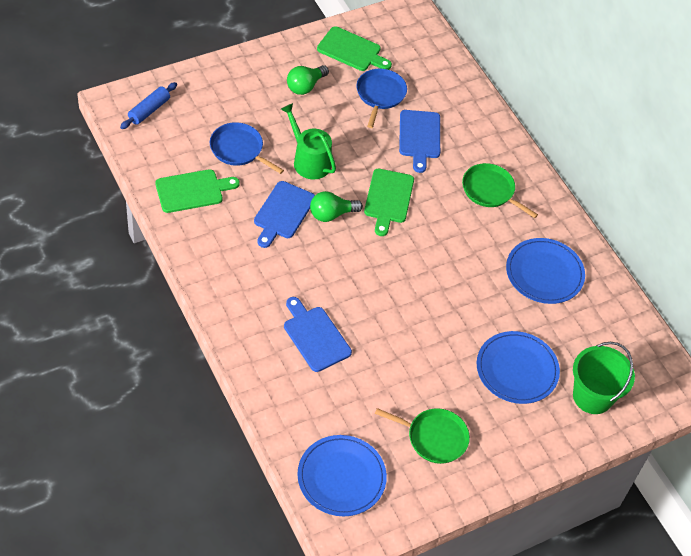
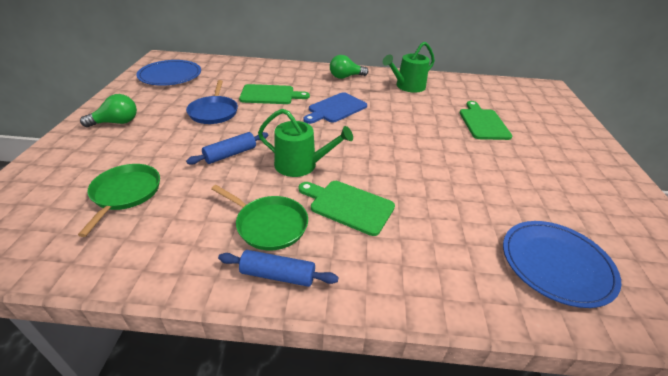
blue cutting board: 3 -> 1
blue pan: 2 -> 1
blue plate: 3 -> 2
blue rolling pin: 1 -> 2
green bucket: 1 -> 0
green watering can: 1 -> 2

